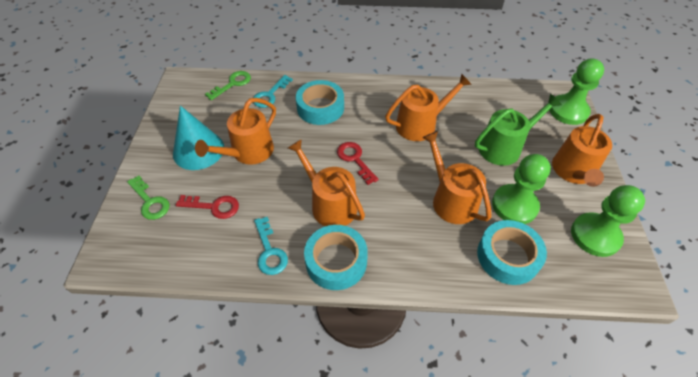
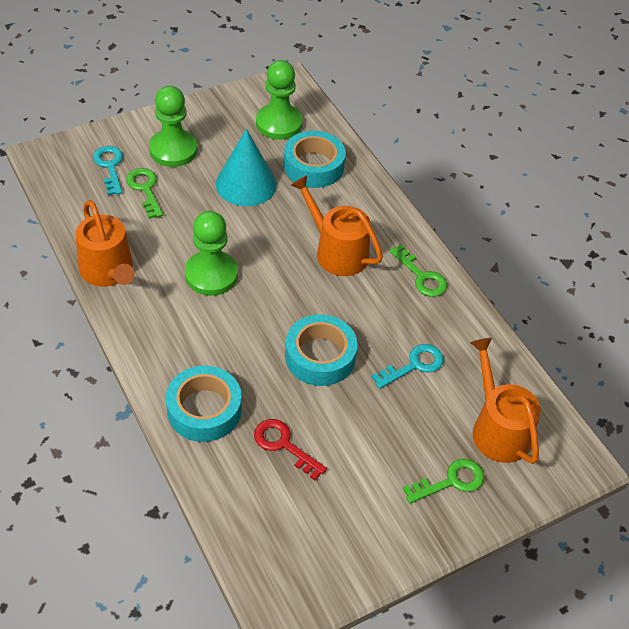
green key: 2 -> 3
green watering can: 1 -> 0
orange watering can: 5 -> 3
red key: 2 -> 1

